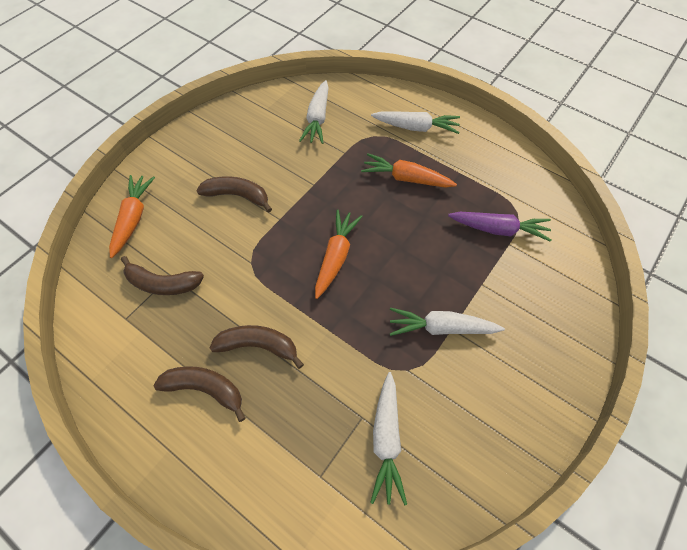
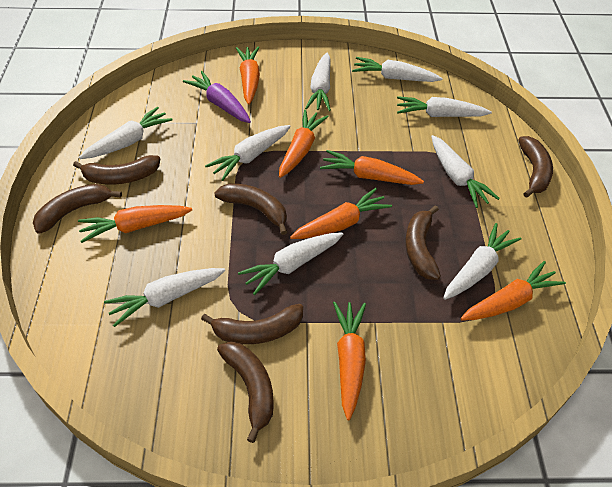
brown banana: 4 -> 7
orange carrot: 3 -> 7
white carrot: 4 -> 9

